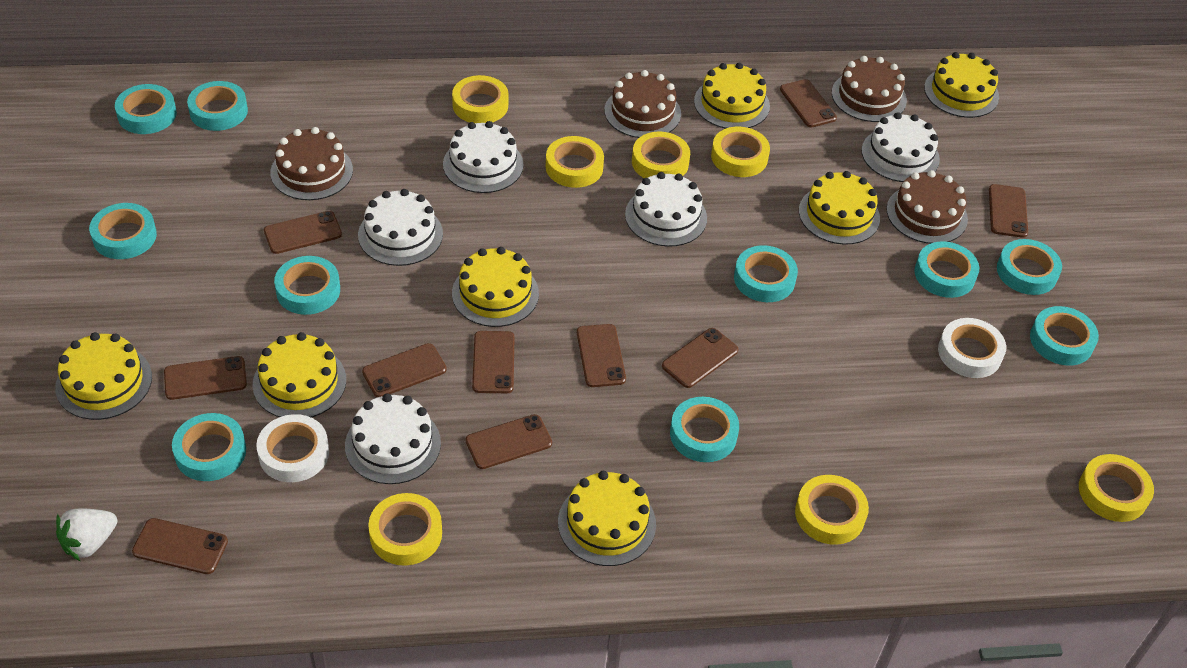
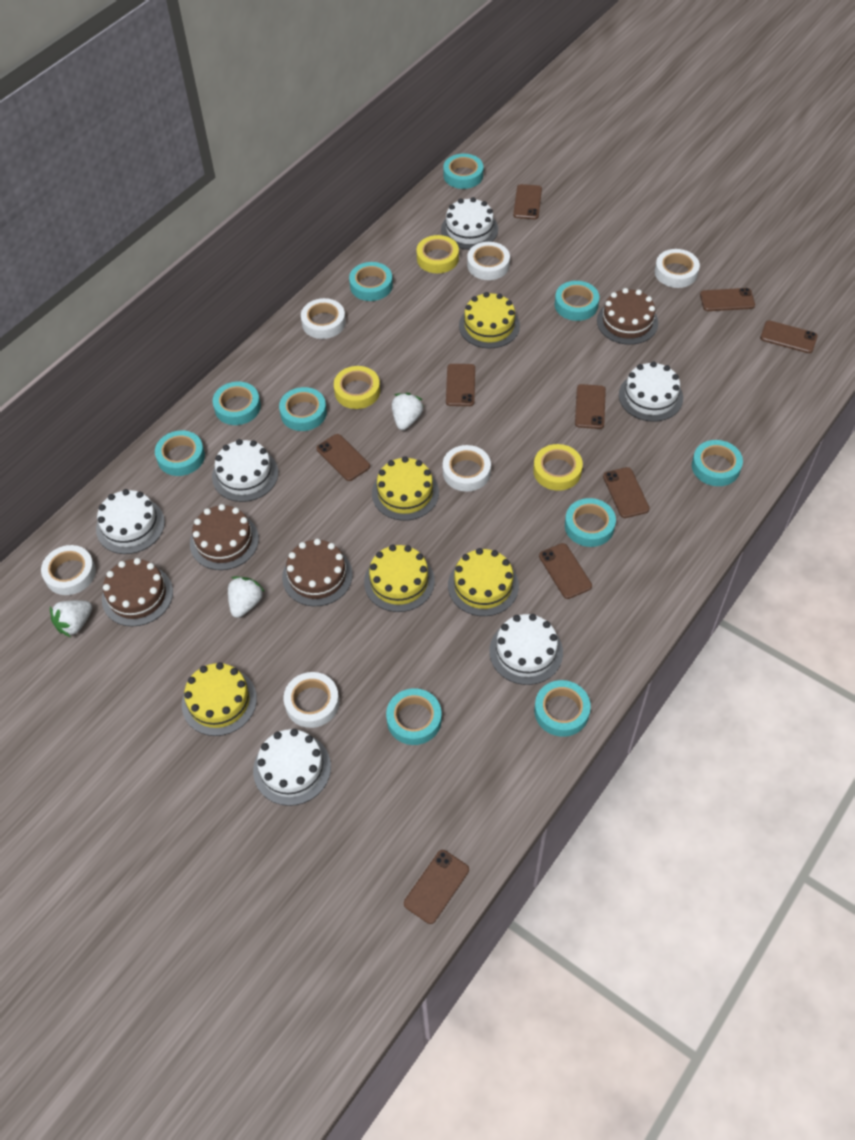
brown phone: 10 -> 9
white cake: 5 -> 6
white strawberry: 1 -> 3
white tape: 2 -> 6
yellow cake: 7 -> 5
yellow tape: 7 -> 3

